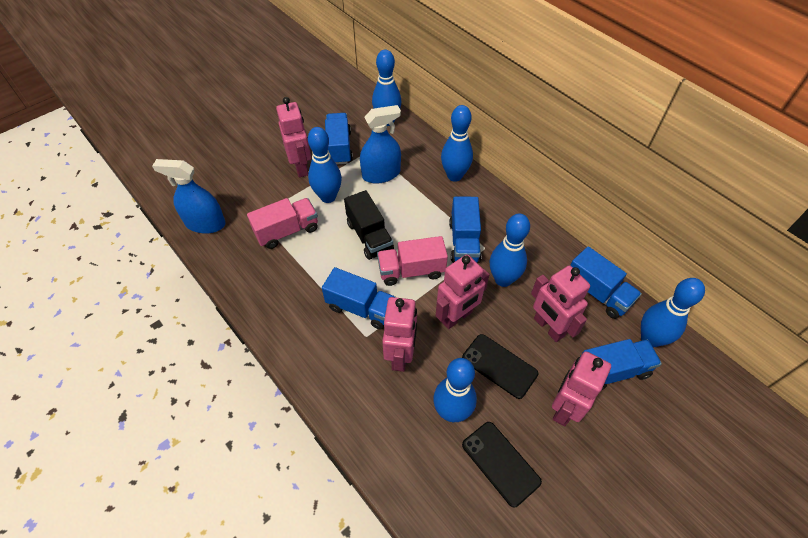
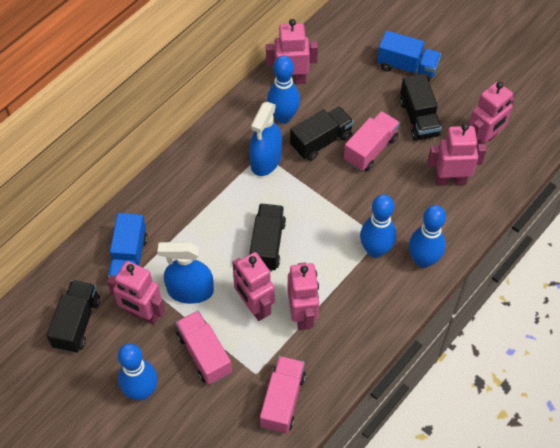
black phone: 2 -> 0
black truck: 1 -> 4
blue bowling pin: 6 -> 4
blue truck: 5 -> 2
pink robot: 5 -> 6
pink truck: 2 -> 3

